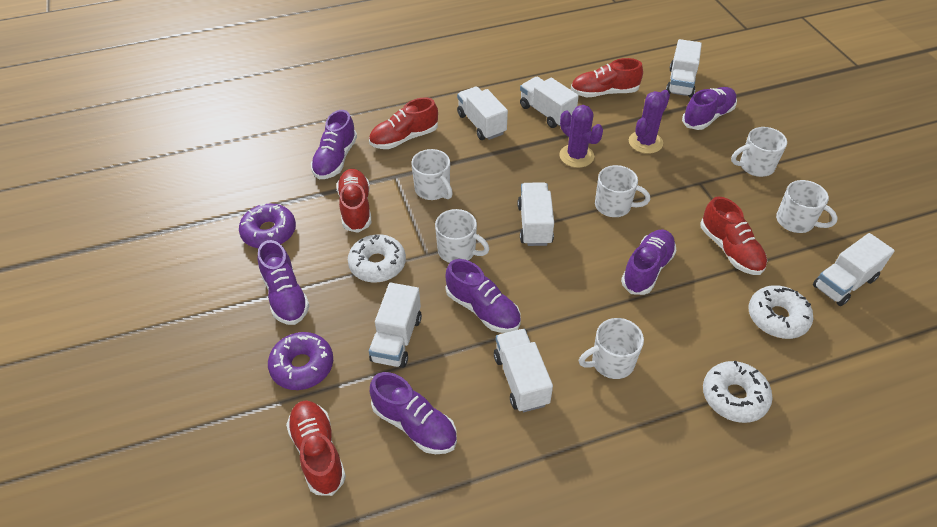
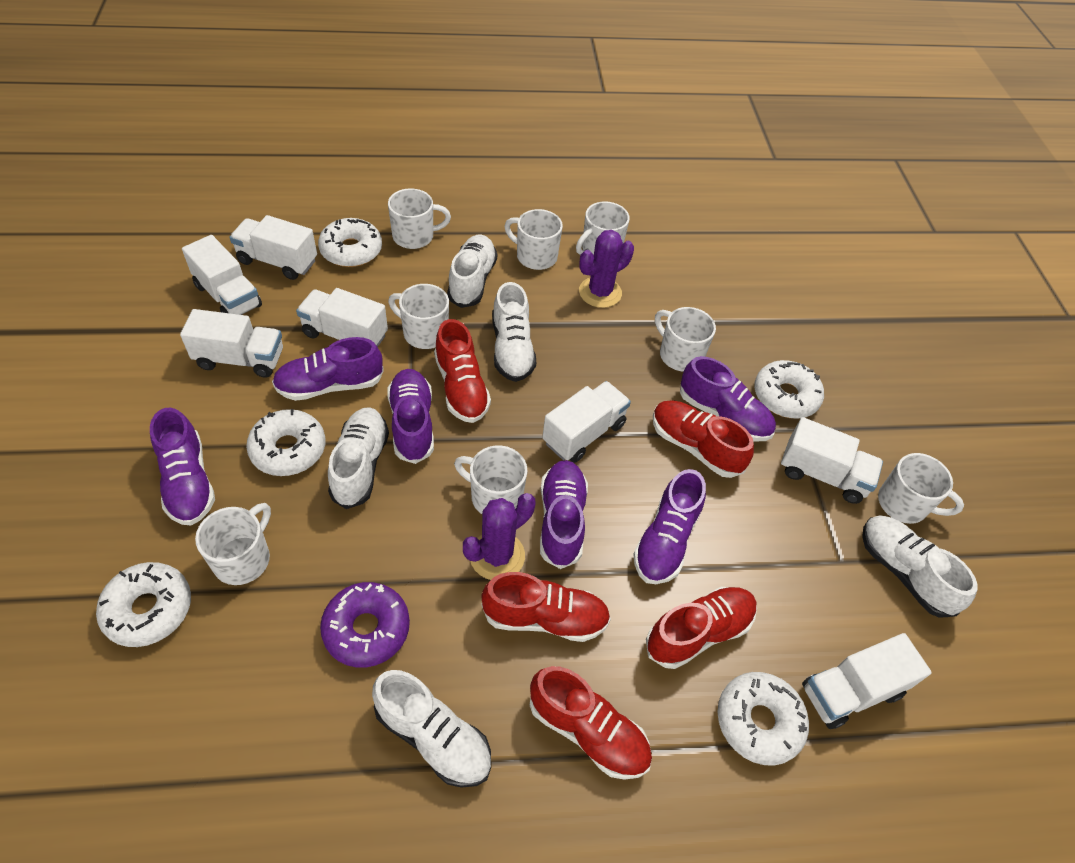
purple donut: 2 -> 1
white donut: 3 -> 5
white mug: 6 -> 8
white shoe: 0 -> 5

